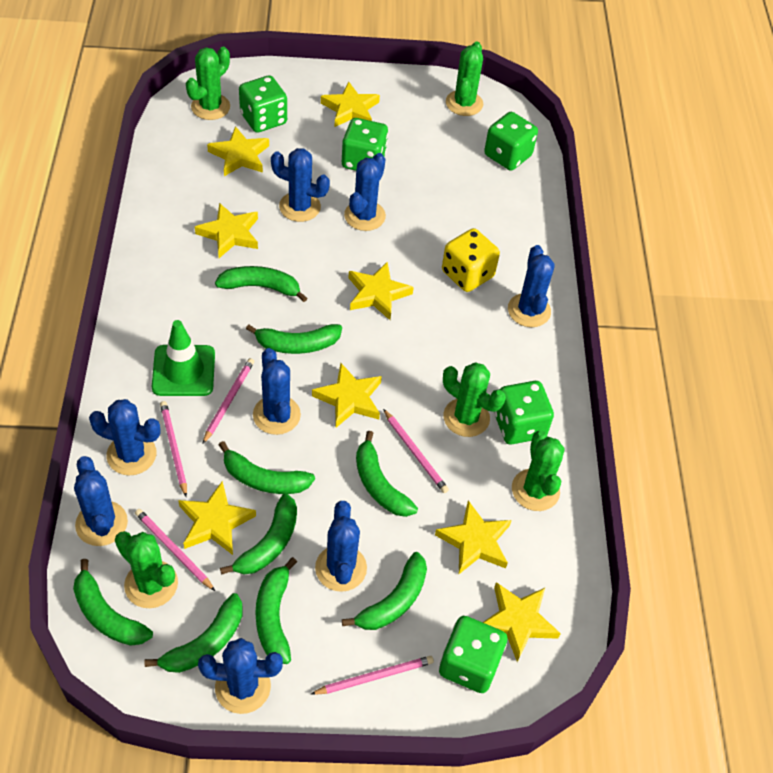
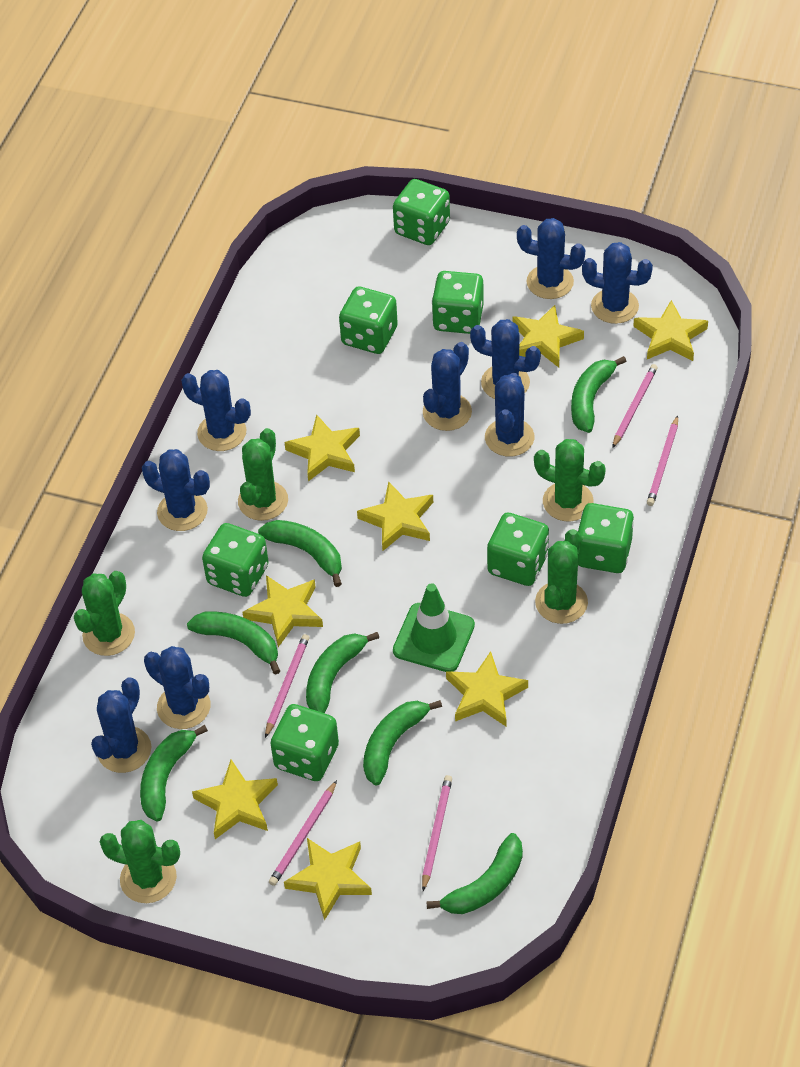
blue cactus: 8 -> 9
green banana: 9 -> 7
green dice: 5 -> 7
yellow dice: 1 -> 0

